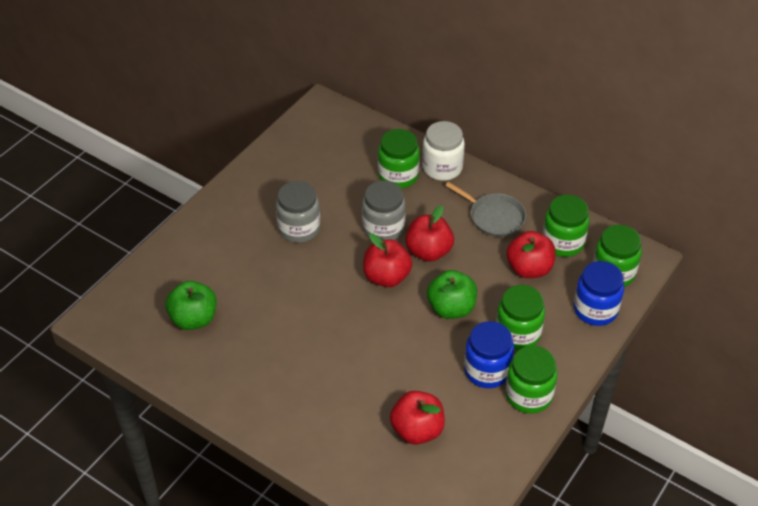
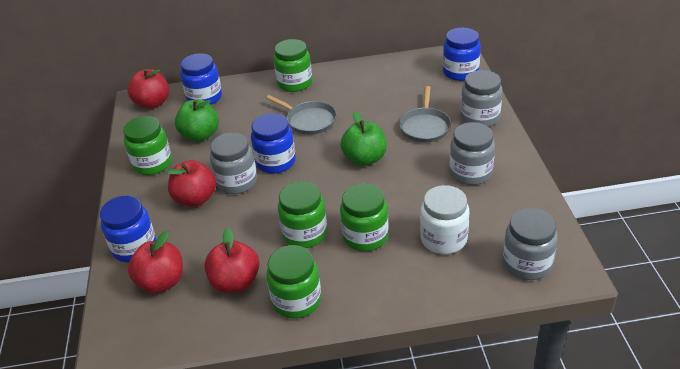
blue jar: 2 -> 4
grey jar: 2 -> 4
grey pan: 1 -> 2

